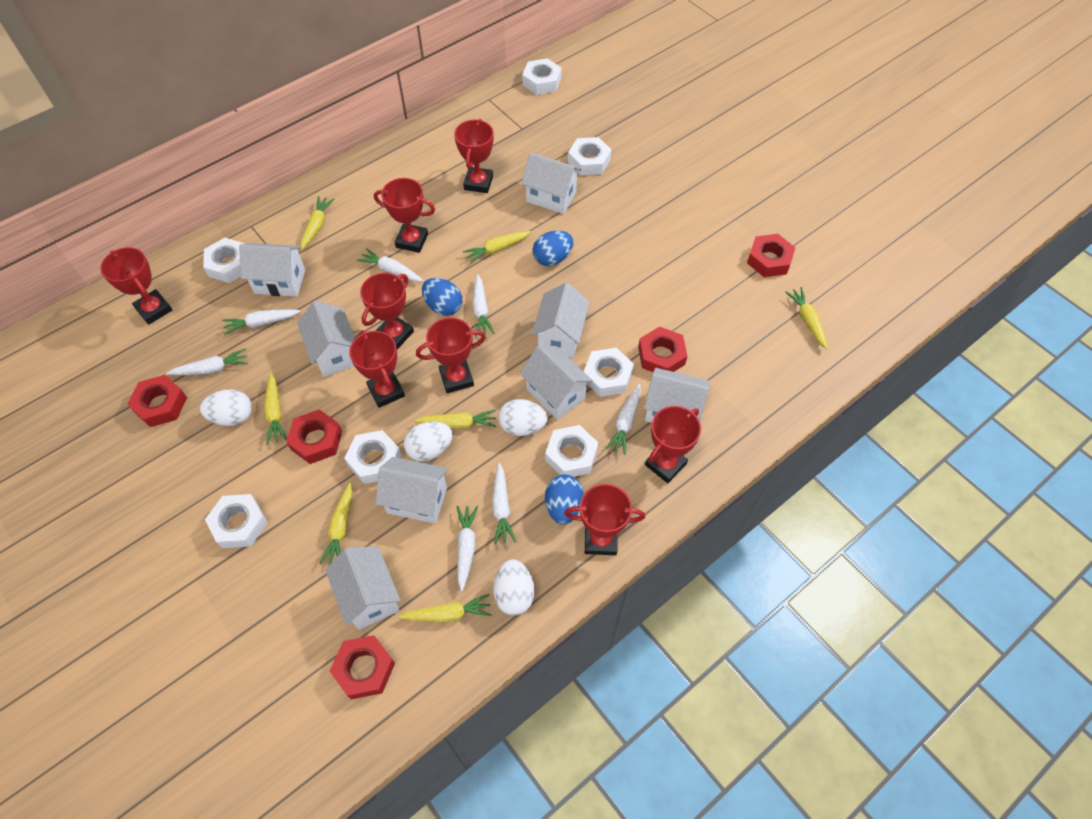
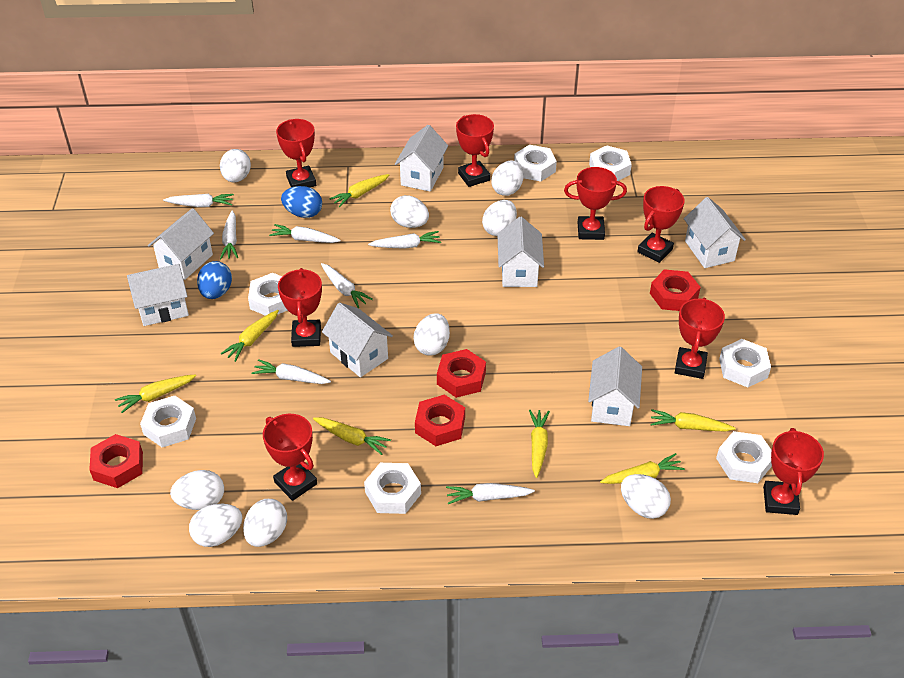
blue egg: 3 -> 2
red nut: 5 -> 4
white egg: 4 -> 9
white house: 8 -> 7

